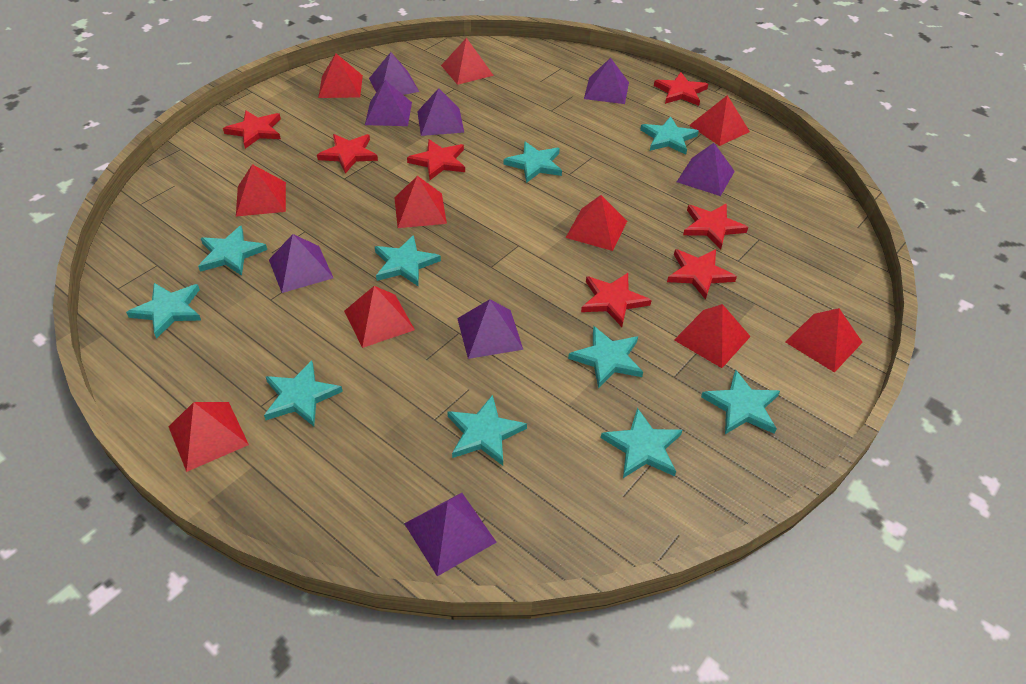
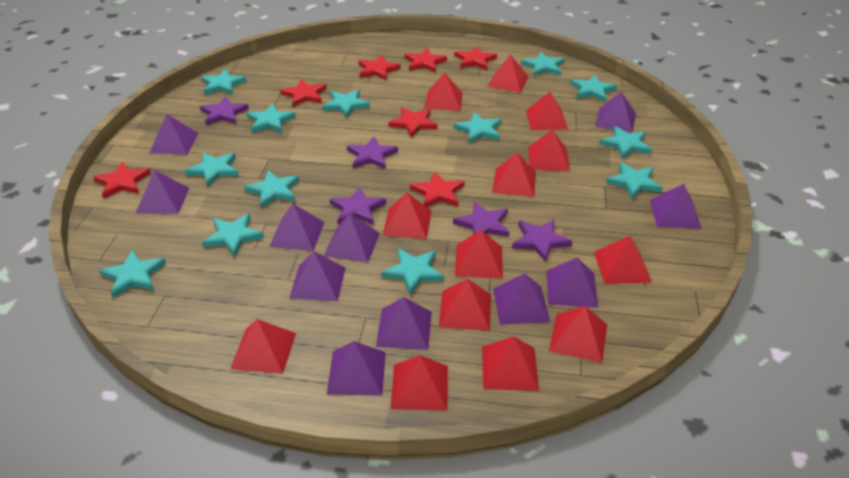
purple pyramid: 8 -> 11
purple star: 0 -> 5
red pyramid: 10 -> 13
turquoise star: 10 -> 13

